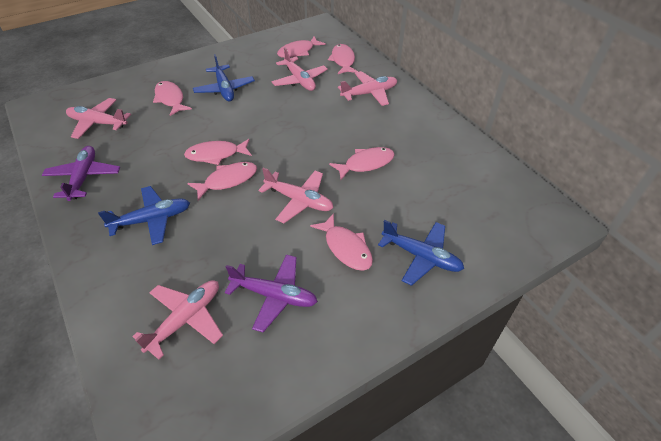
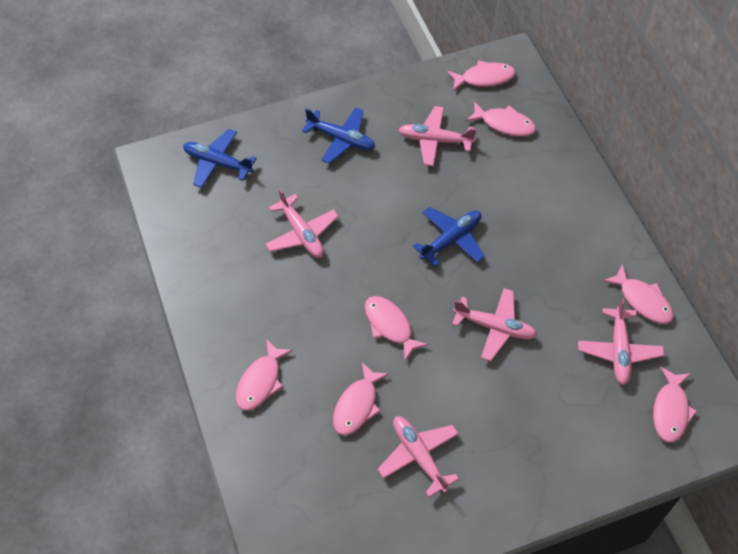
purple plane: 2 -> 0

